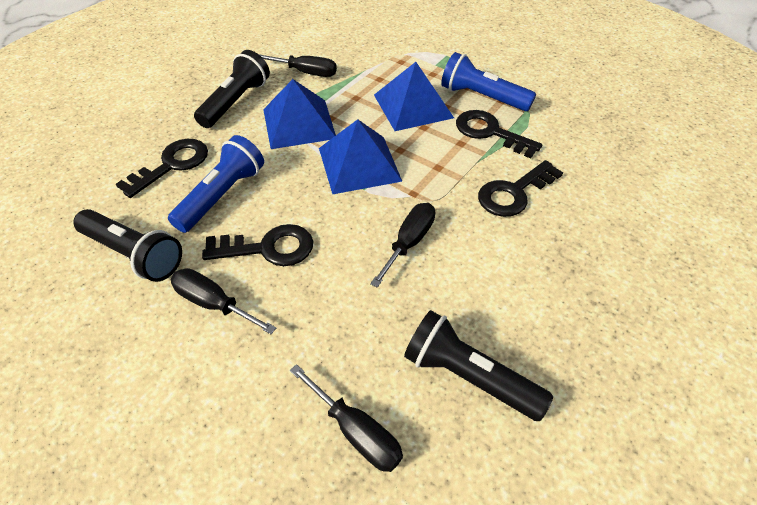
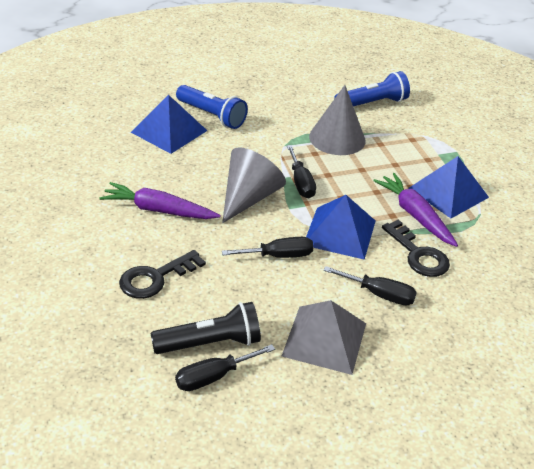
black flashlight: 3 -> 1
black key: 4 -> 2
grey cone: 0 -> 2
grey pyramid: 0 -> 1
purple carrot: 0 -> 2

